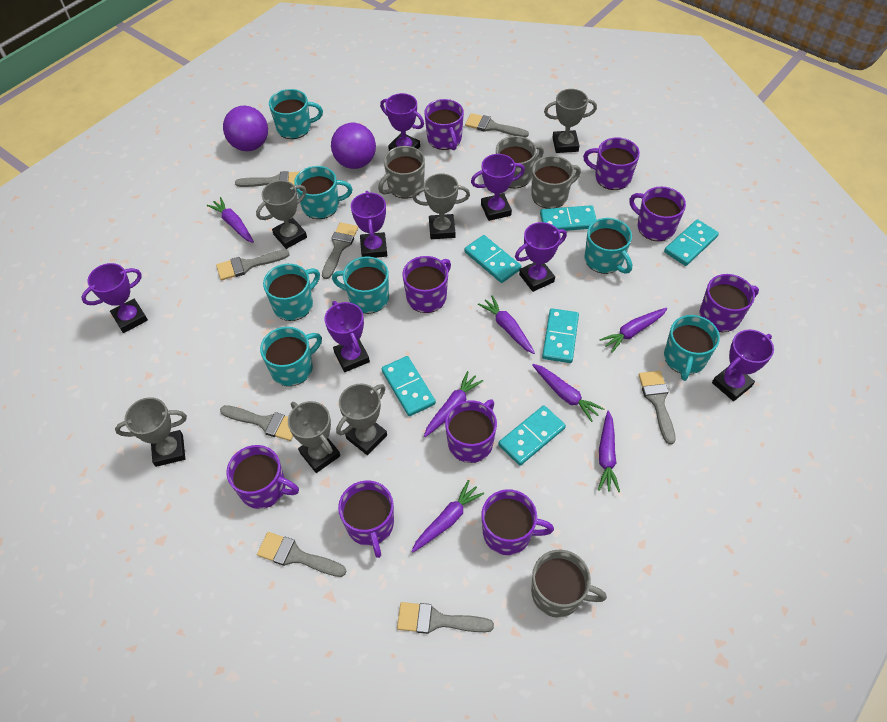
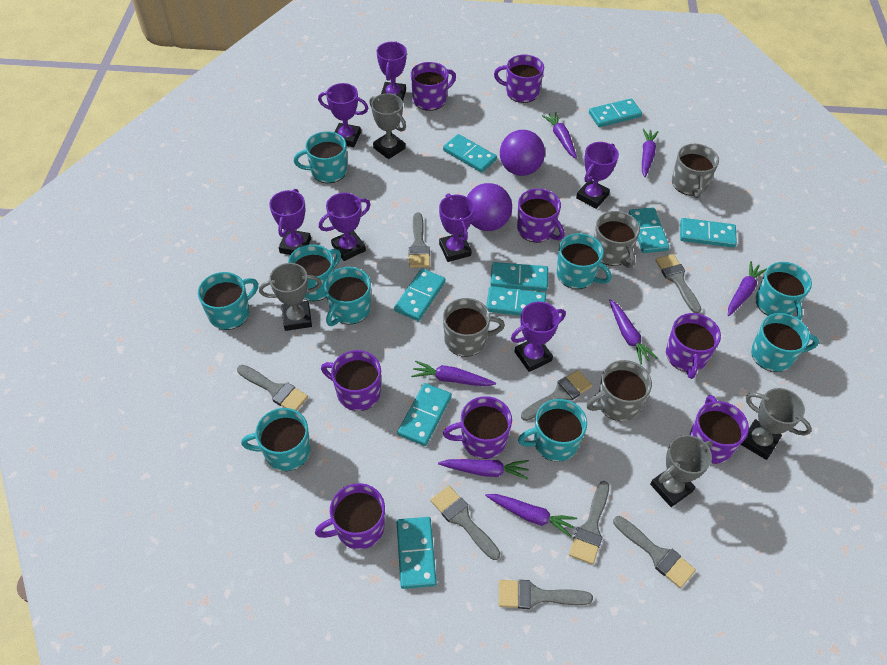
grey trophy: 6 -> 4
purple mug: 9 -> 8
turquoise domino: 6 -> 9
turquoise mug: 7 -> 9

